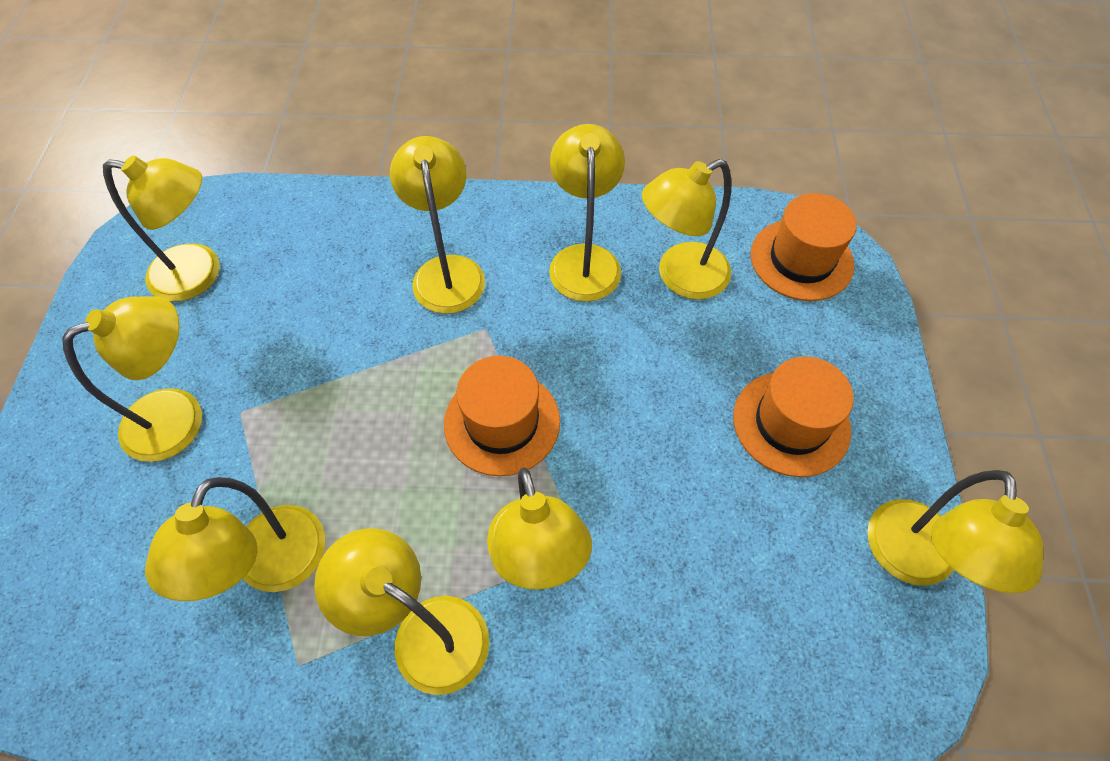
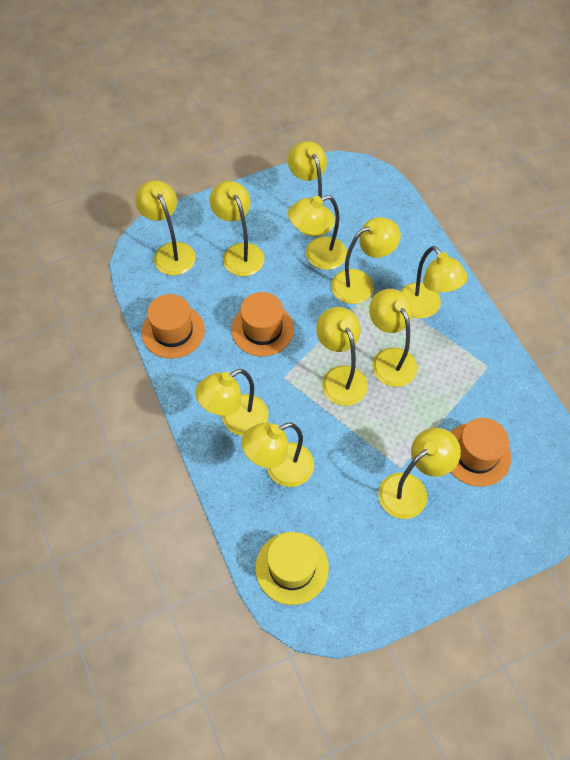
yellow hat: 0 -> 1
yellow lamp: 9 -> 11

